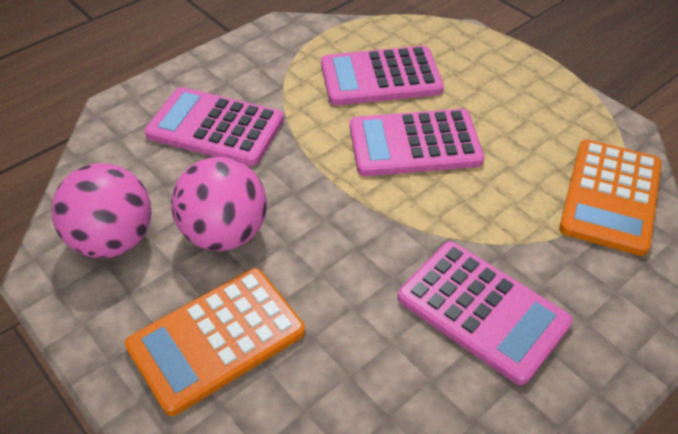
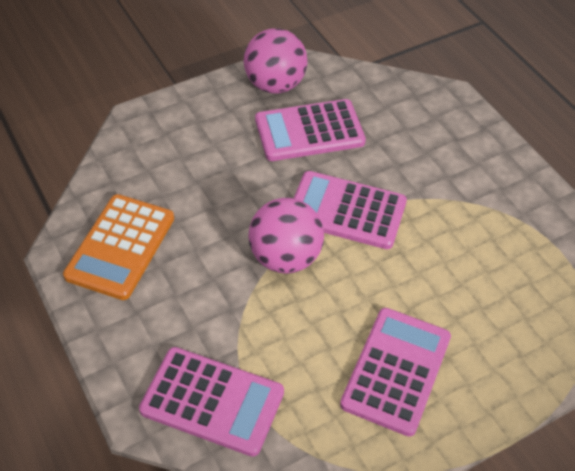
orange calculator: 2 -> 1

